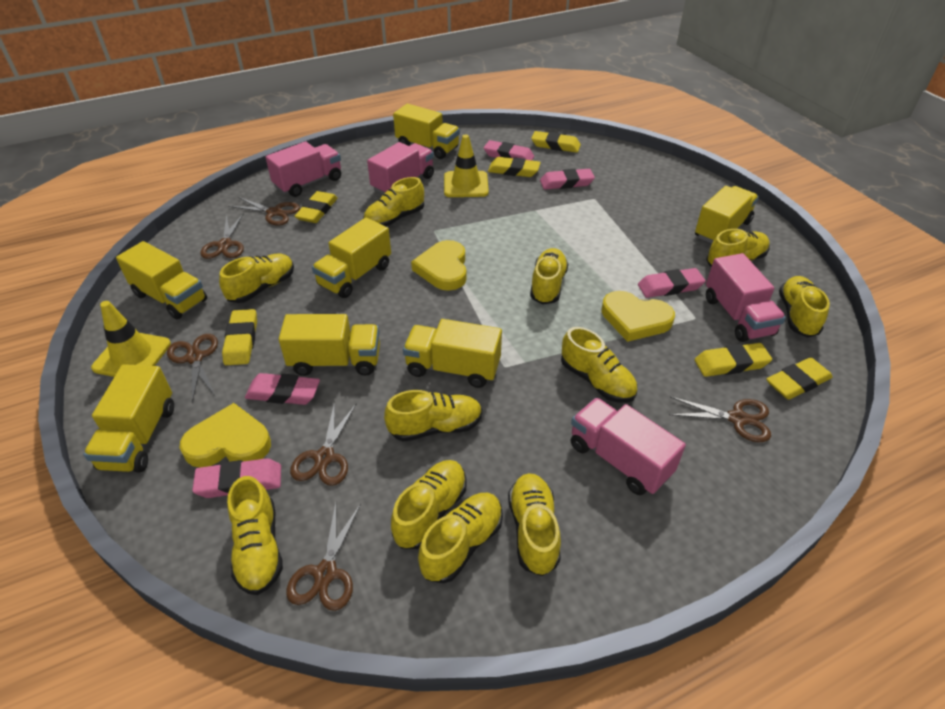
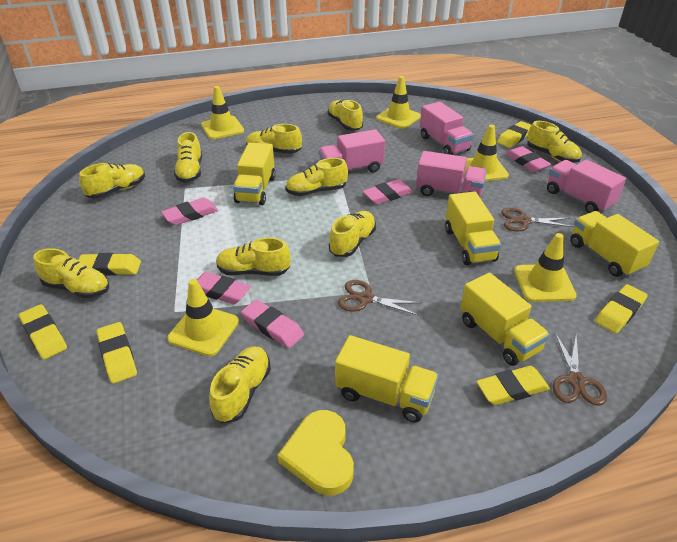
brown scissors: 6 -> 3
yellow heart: 3 -> 1
yellow shoe: 11 -> 10
yellow traffic cone: 2 -> 5
yellow truck: 7 -> 5

